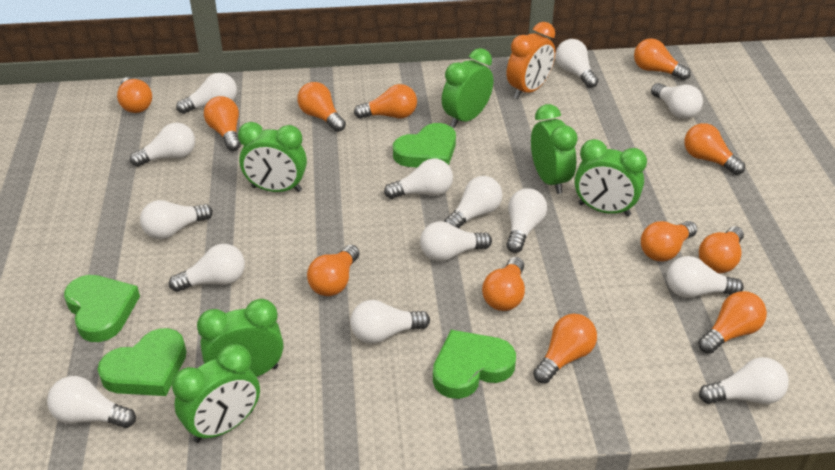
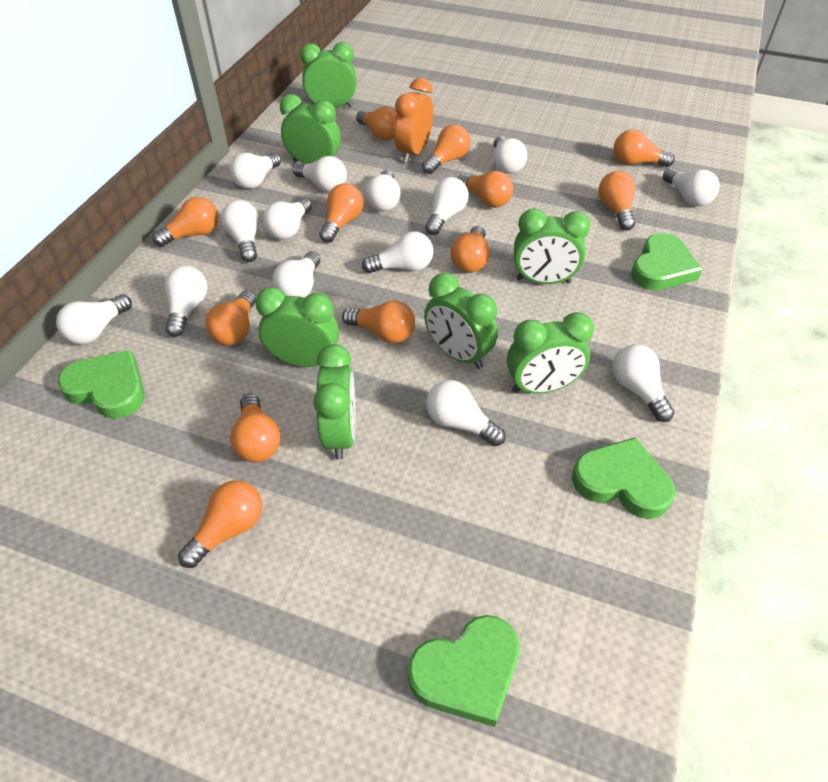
green clock: 6 -> 7

